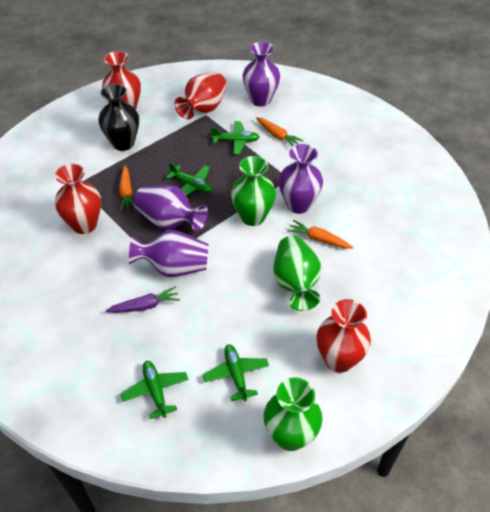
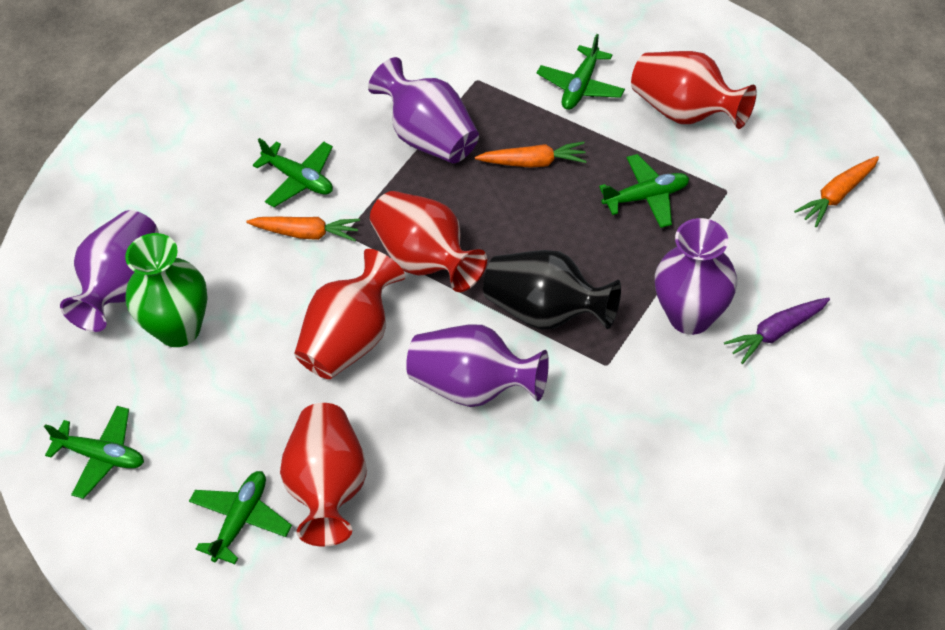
green plane: 4 -> 5
green vase: 3 -> 1

